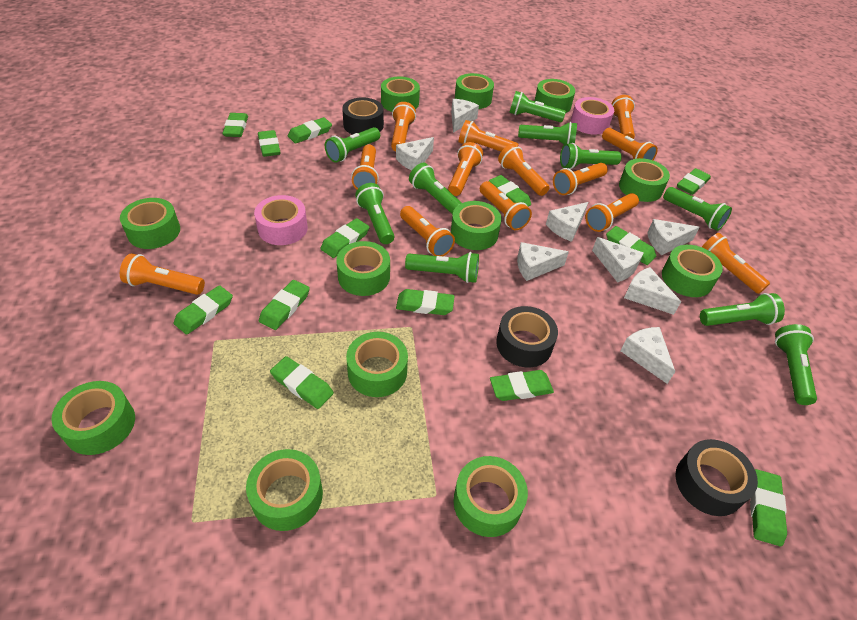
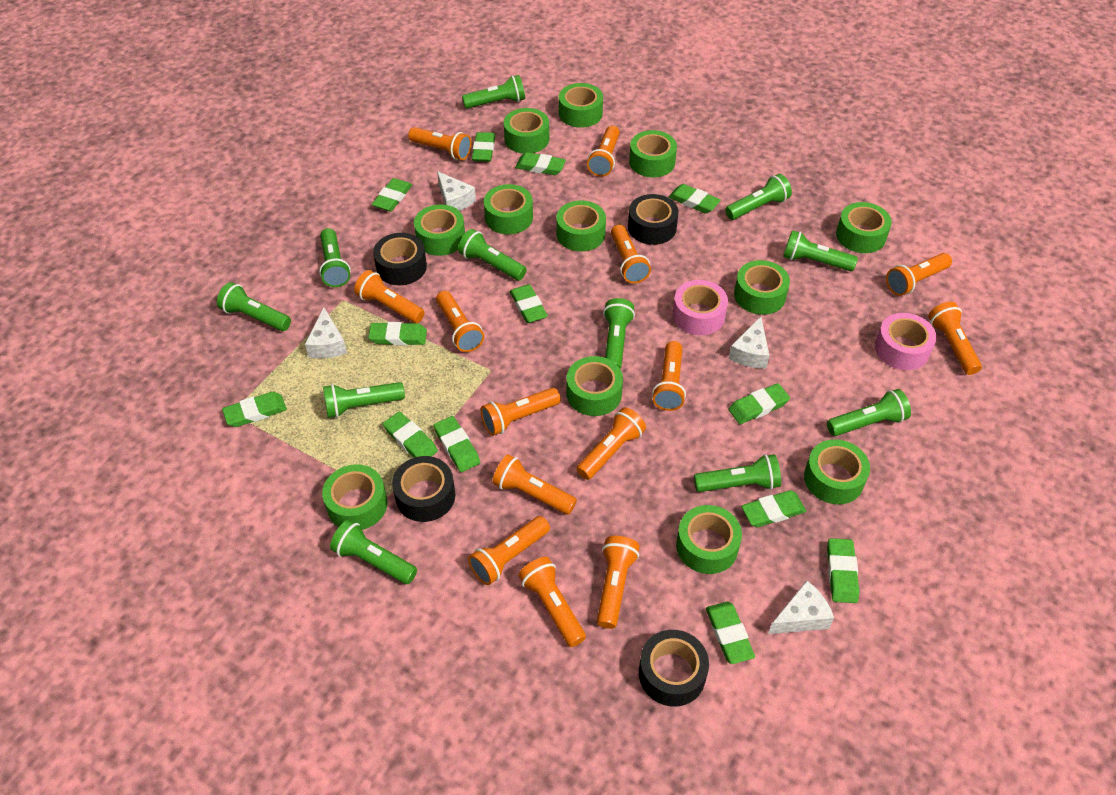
black tape: 3 -> 4
green flashlight: 10 -> 11
orange flashlight: 13 -> 14
white cheese: 8 -> 4

